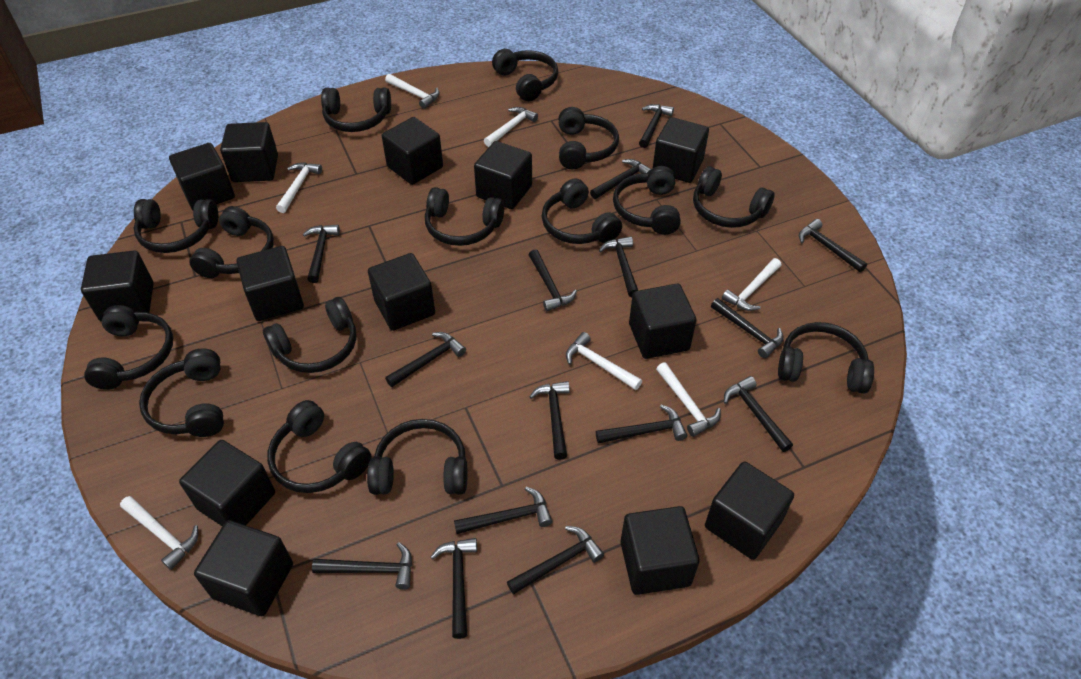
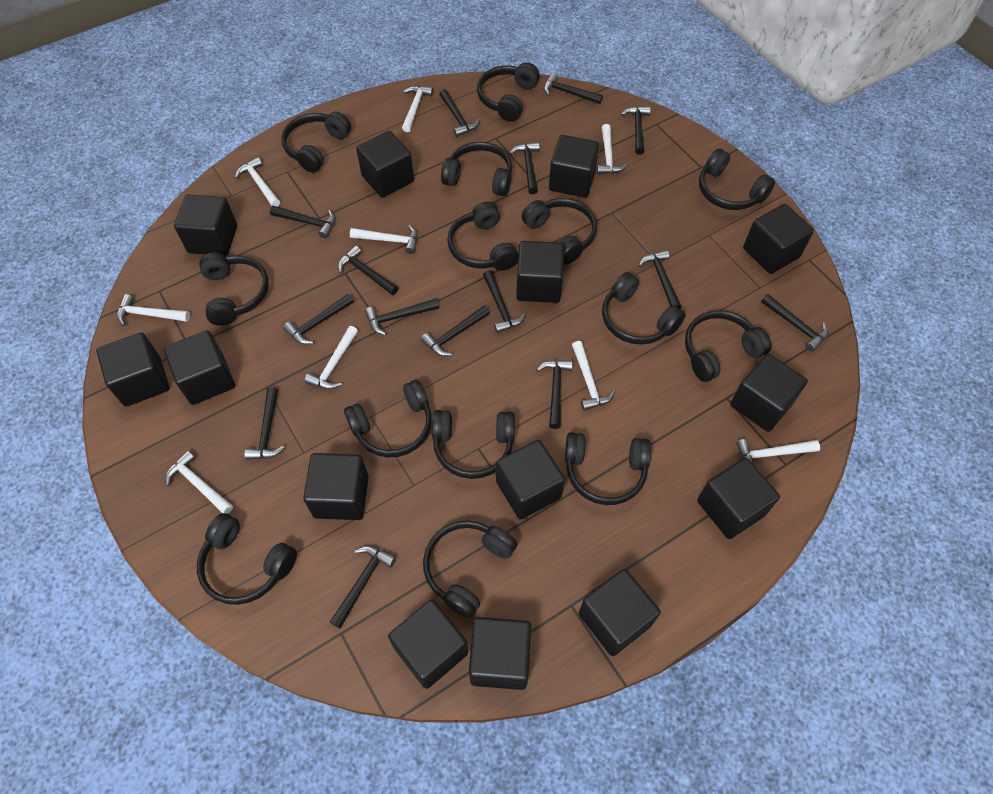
black cube: 13 -> 14
black headphones: 15 -> 14
white hammer: 7 -> 9

